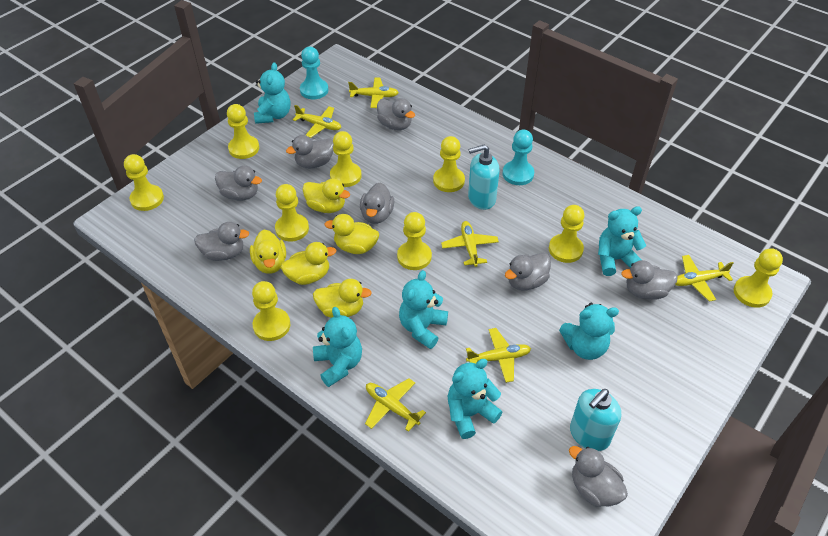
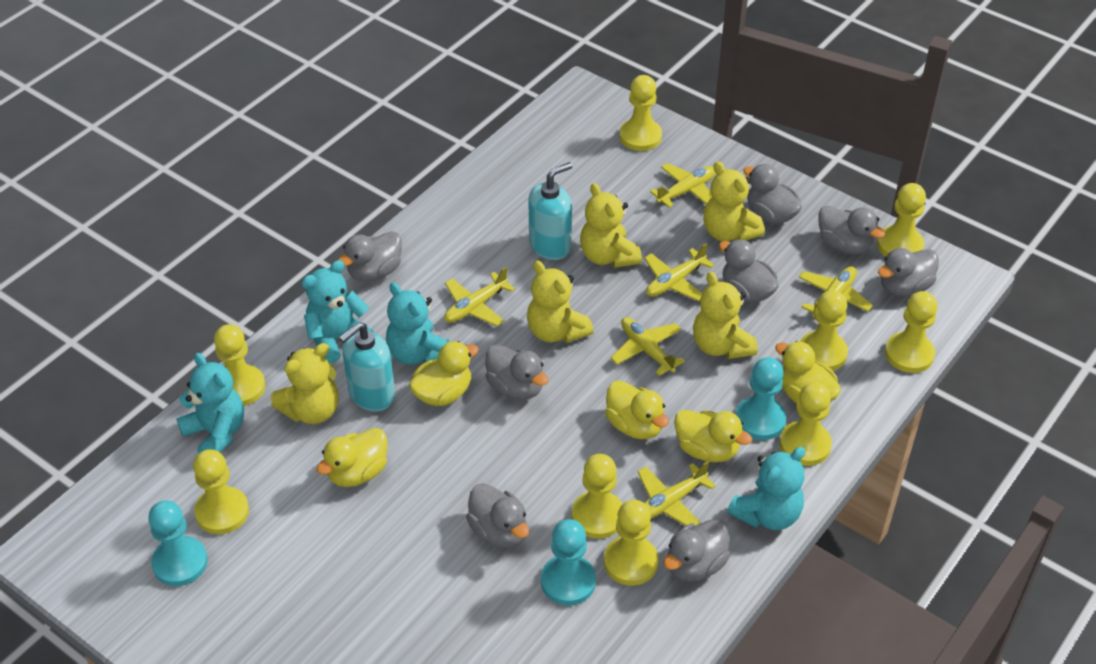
turquoise pawn: 2 -> 3
turquoise teddy bear: 6 -> 4
yellow teddy bear: 0 -> 5

